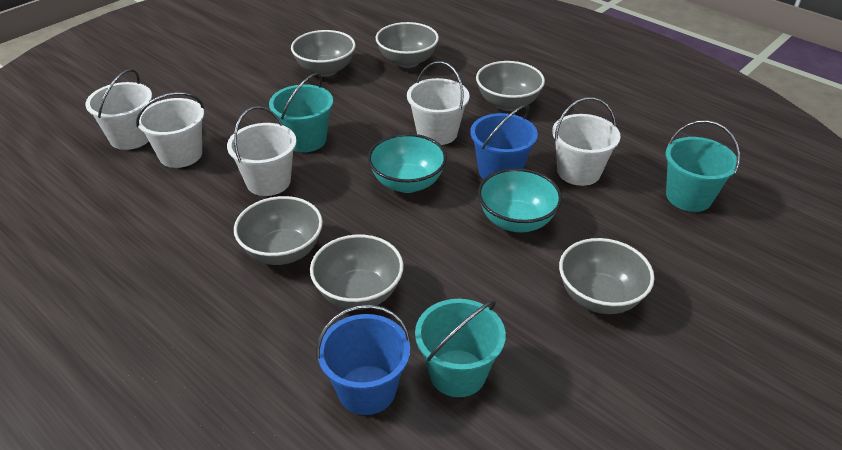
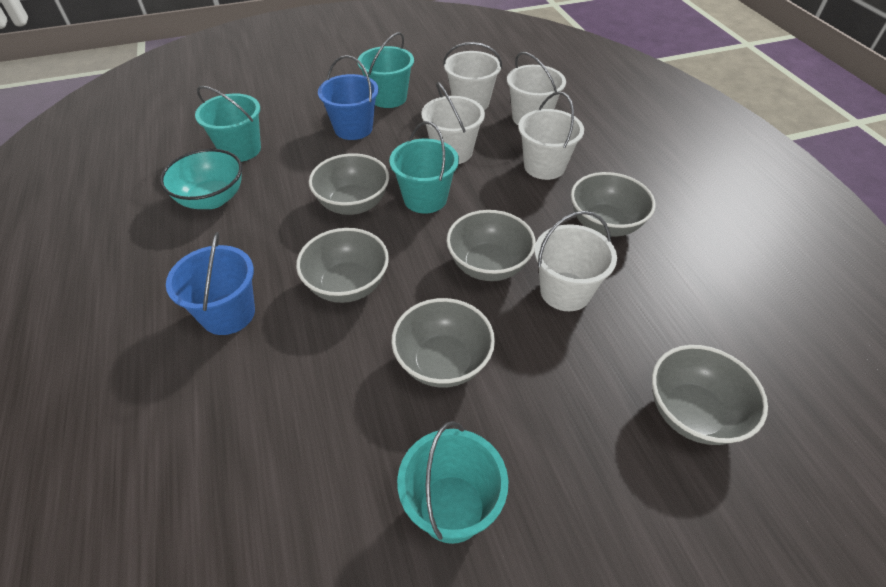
turquoise bowl: 2 -> 1
turquoise bucket: 3 -> 4

